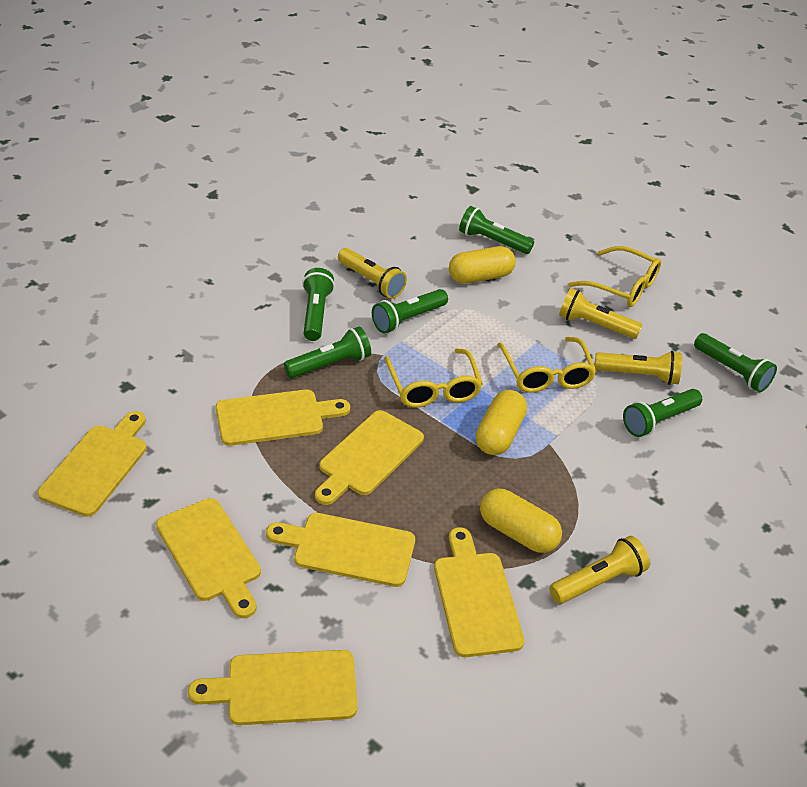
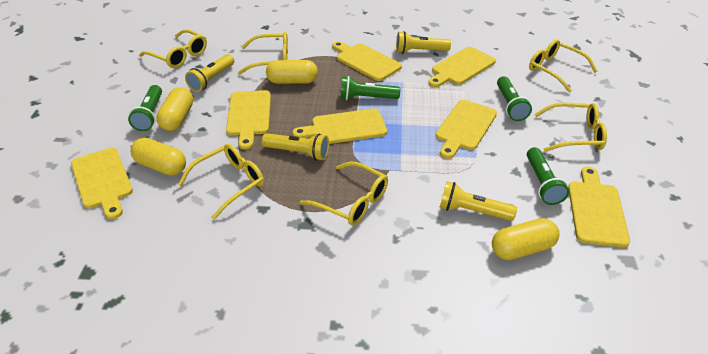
green flashlight: 6 -> 4
yellow capsule: 3 -> 4
yellow glasses: 3 -> 6

